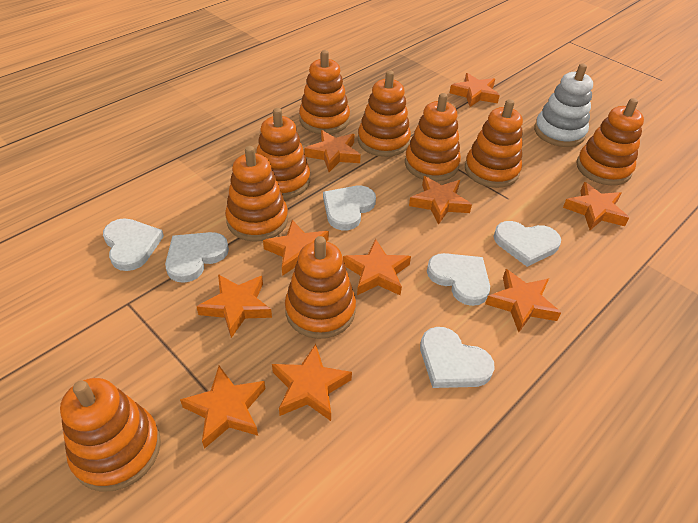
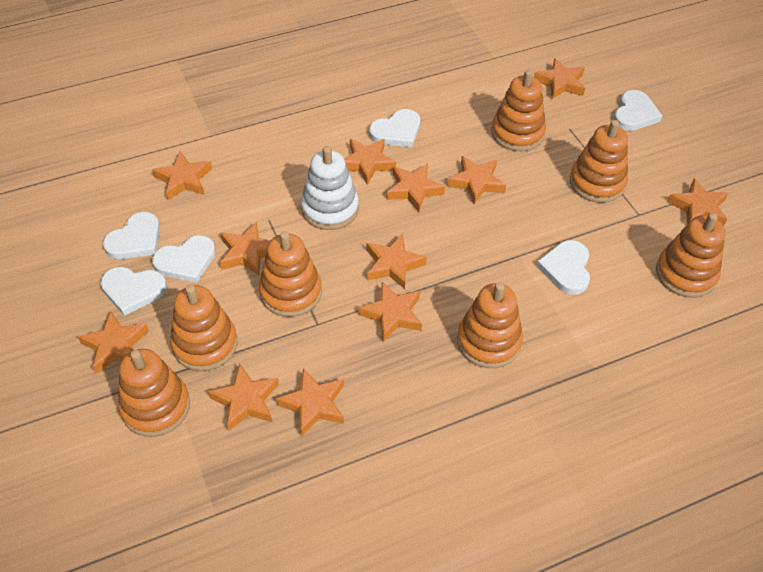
orange stacking toy: 9 -> 7
orange star: 10 -> 12

